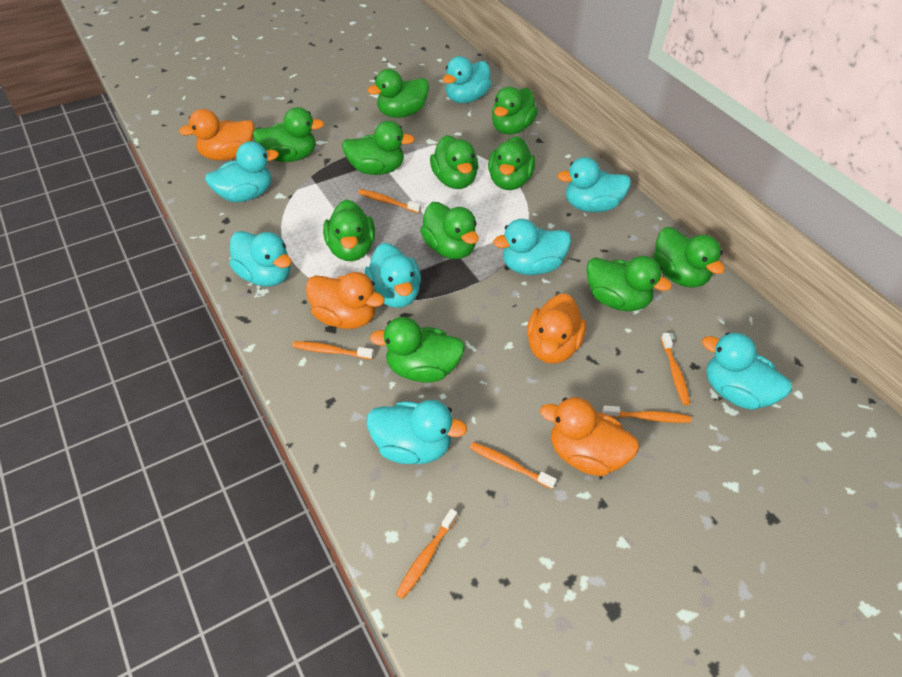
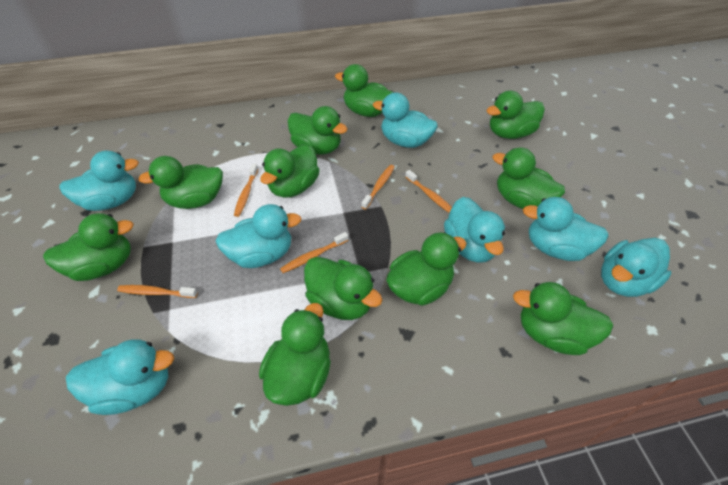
orange duck: 4 -> 0
orange toothbrush: 6 -> 5
turquoise duck: 8 -> 7

